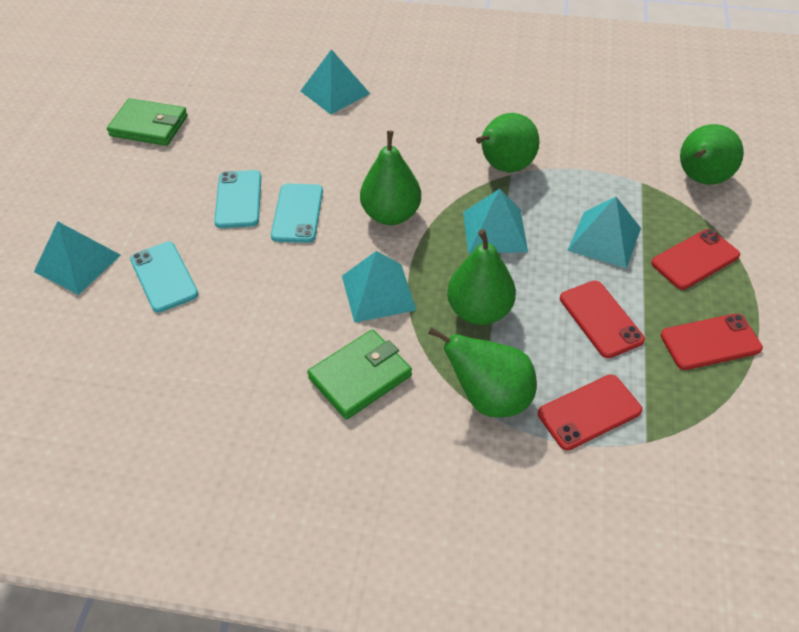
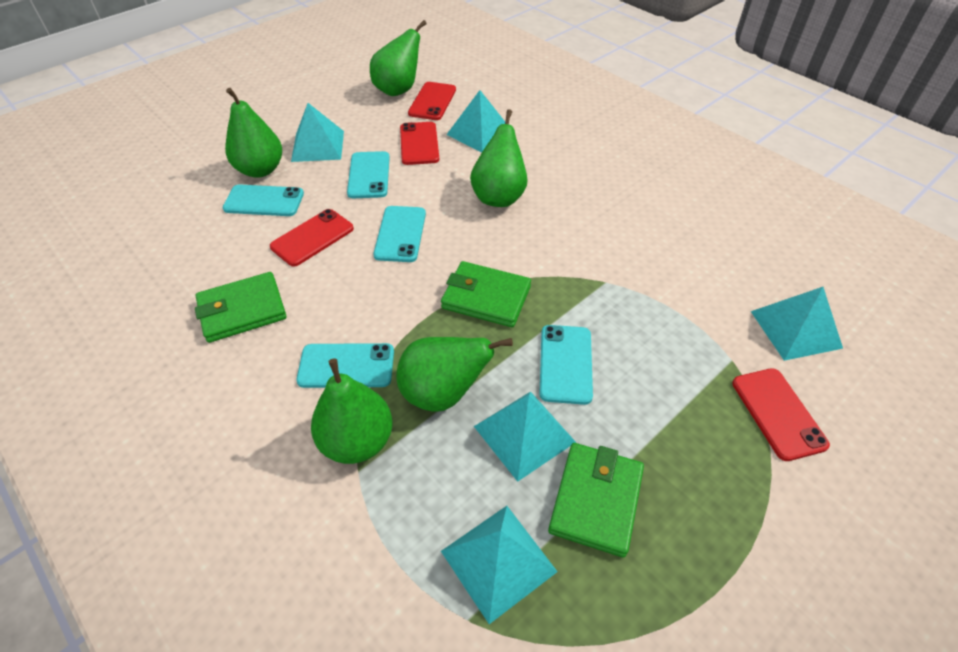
green wallet: 2 -> 3
turquoise phone: 3 -> 5

